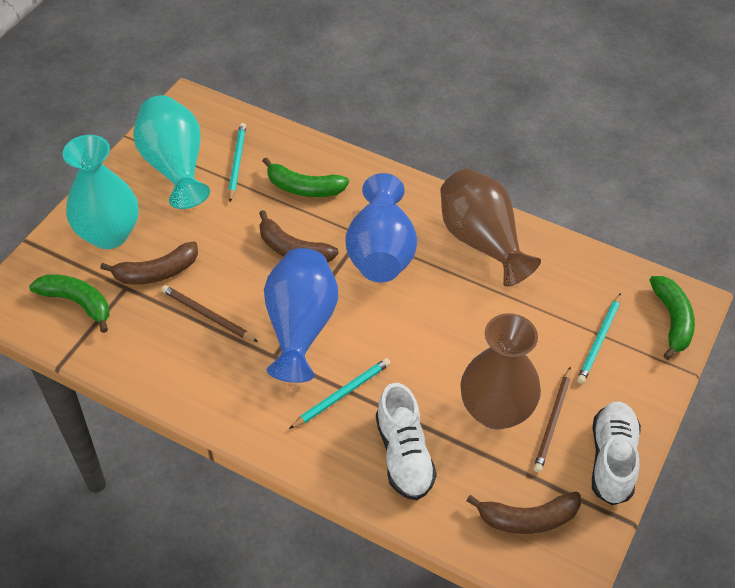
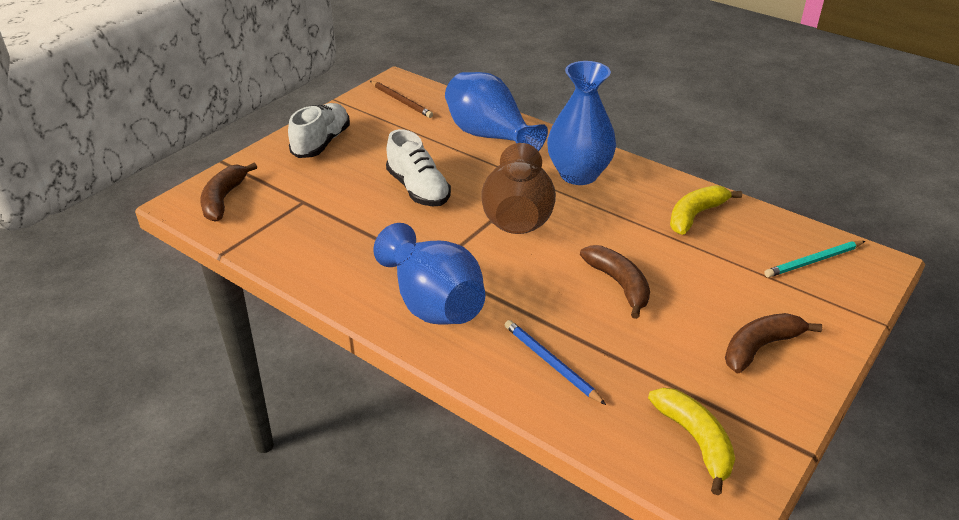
blue pencil: 0 -> 1
blue vase: 2 -> 3
brown pencil: 2 -> 1
brown vase: 2 -> 1
green banana: 3 -> 0
turquoise pencil: 3 -> 1
turquoise vase: 2 -> 0
yellow banana: 0 -> 2

